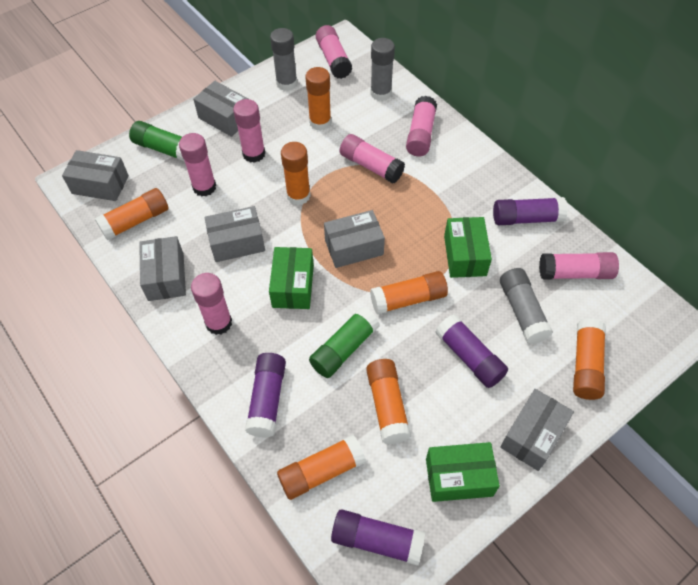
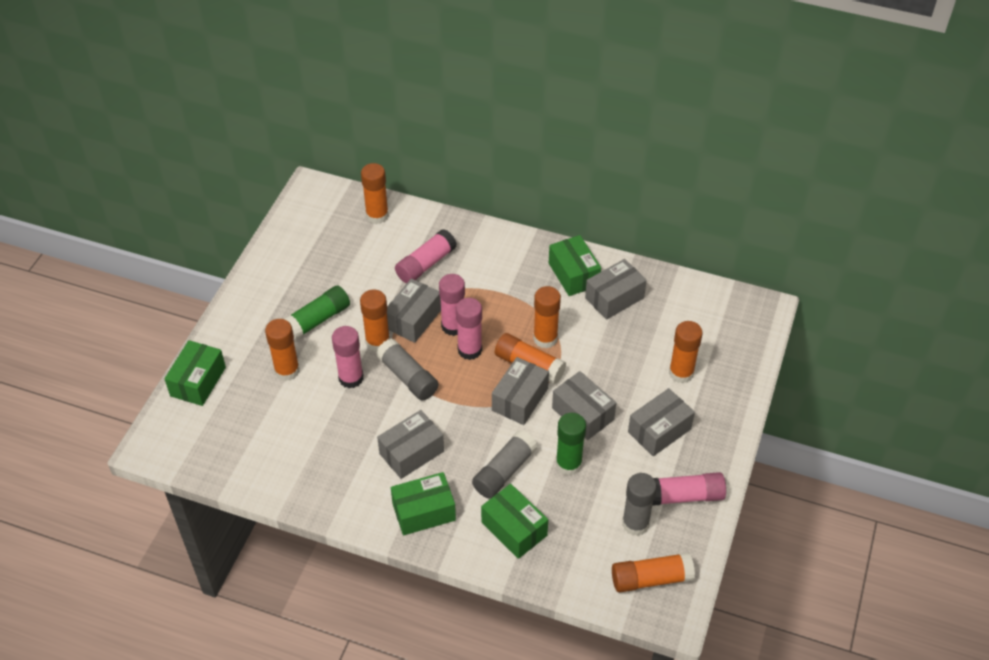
green box: 3 -> 4
pink glue stick: 7 -> 5
purple glue stick: 4 -> 0

